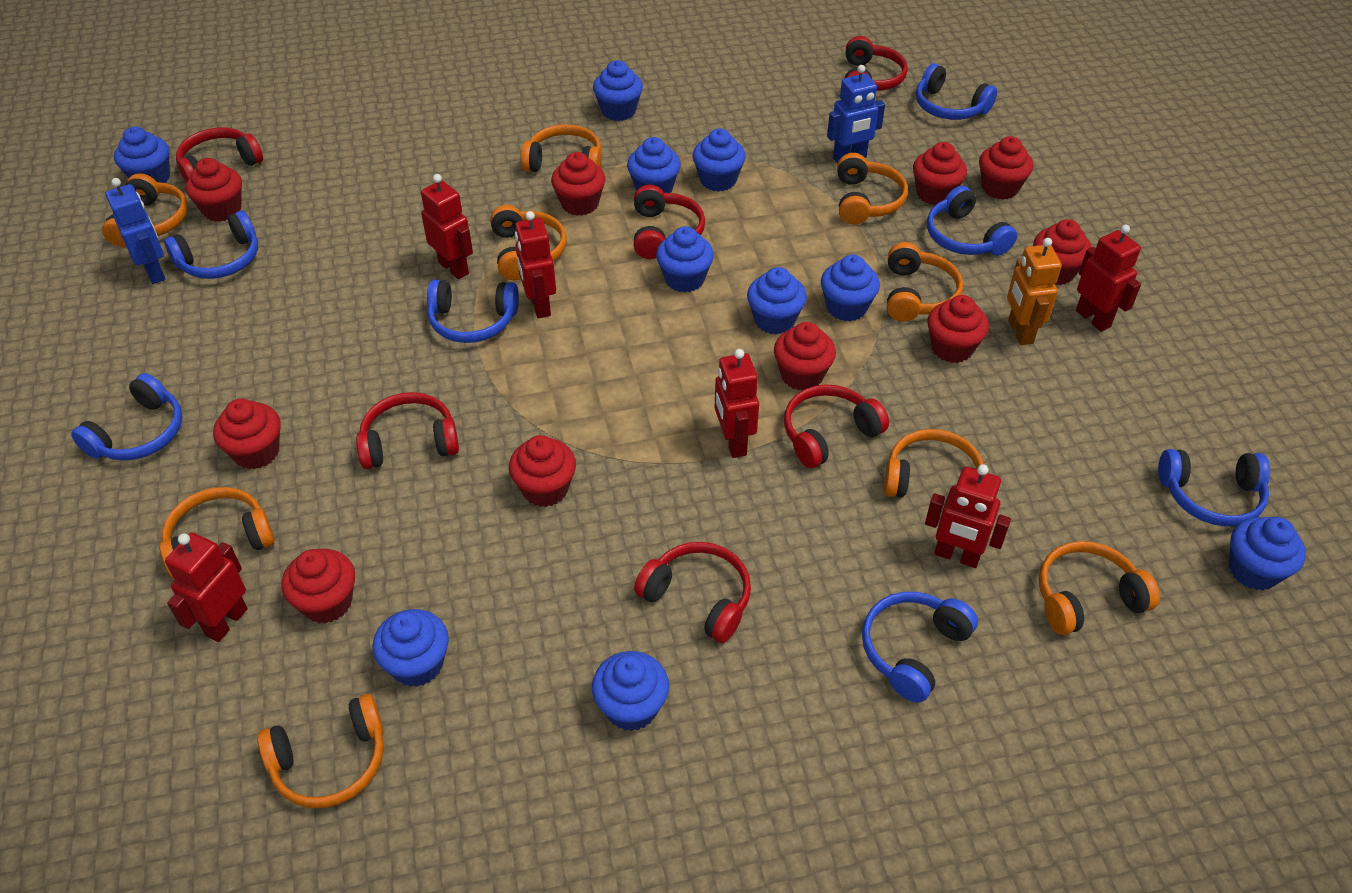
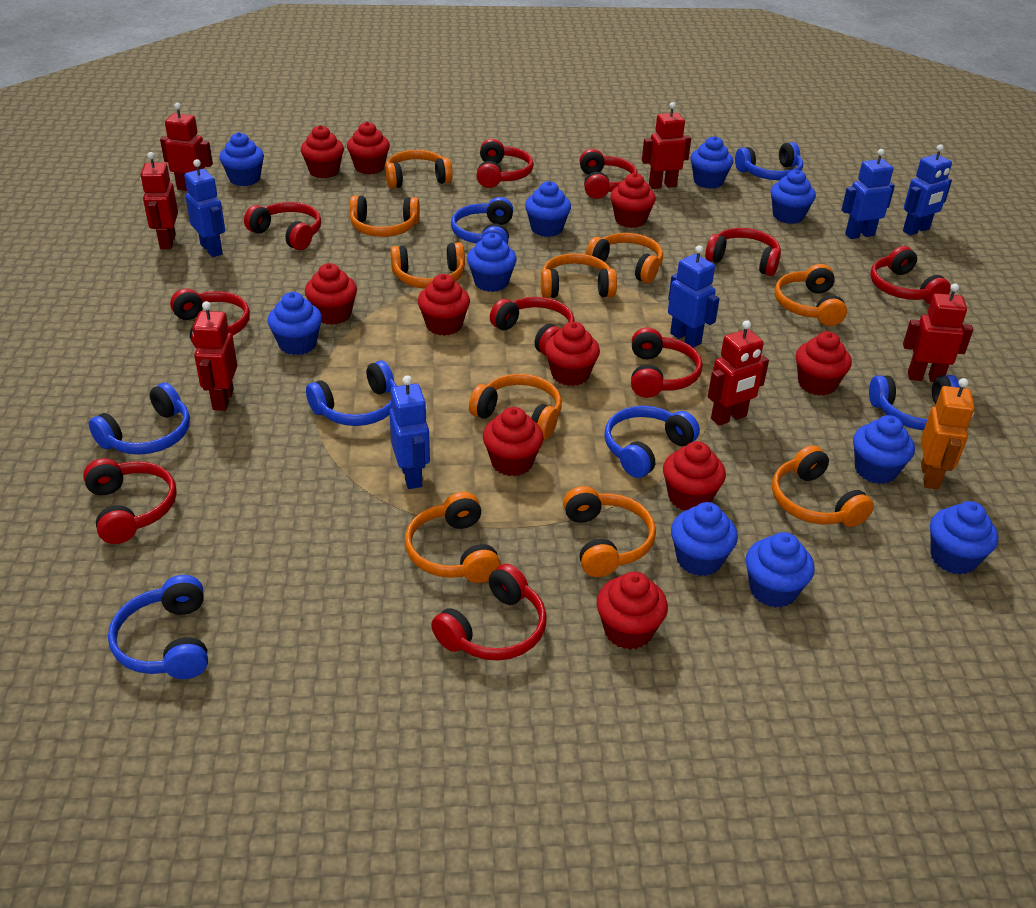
blue robot: 2 -> 5
orange headphones: 9 -> 10
red headphones: 6 -> 10

